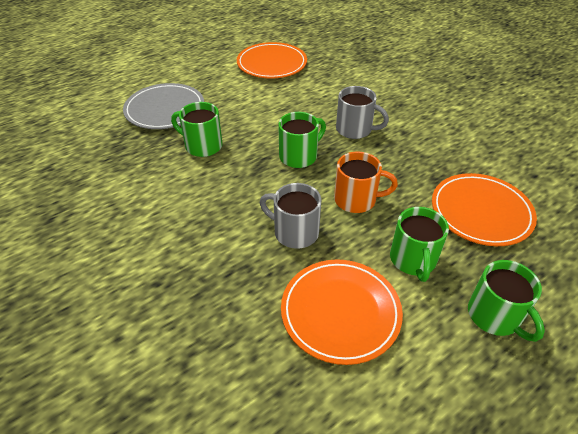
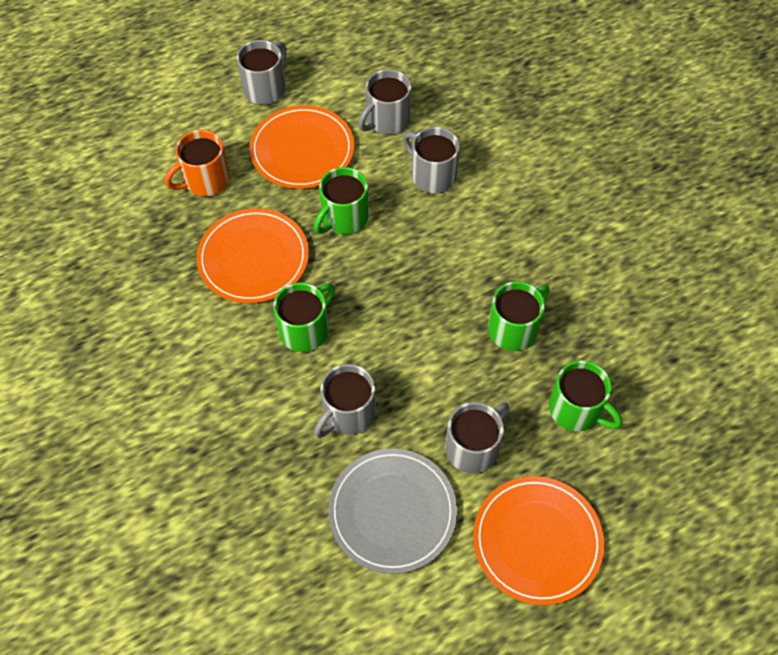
grey mug: 2 -> 5

